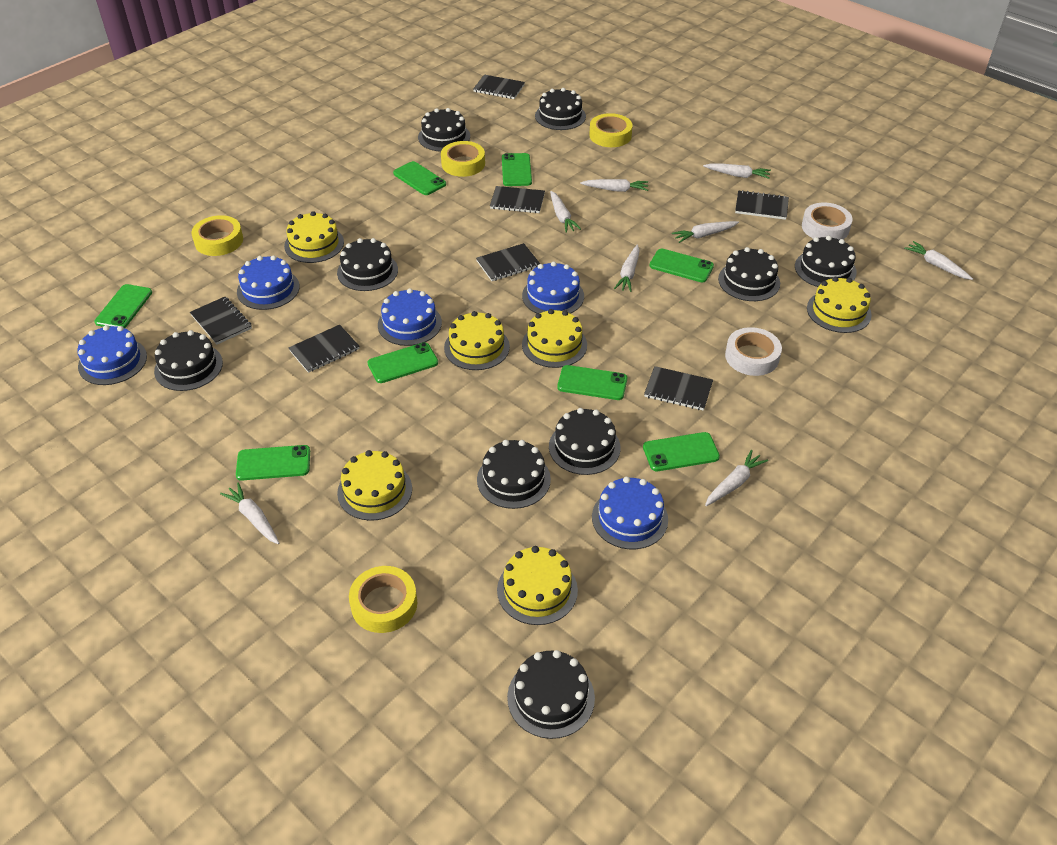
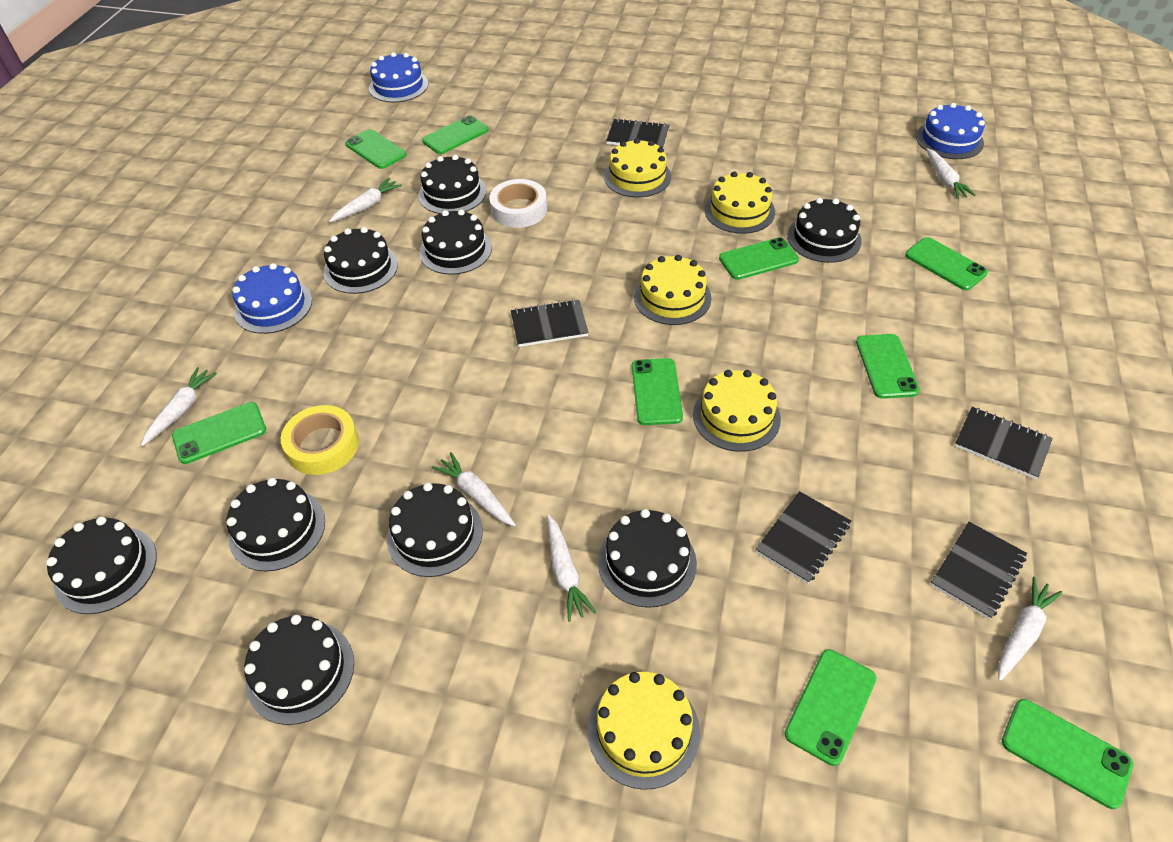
black notebook: 7 -> 5
blue cake: 5 -> 3
green phone: 8 -> 9
white carrot: 8 -> 6
white tape: 2 -> 1
yellow cake: 6 -> 5
yellow tape: 4 -> 1

